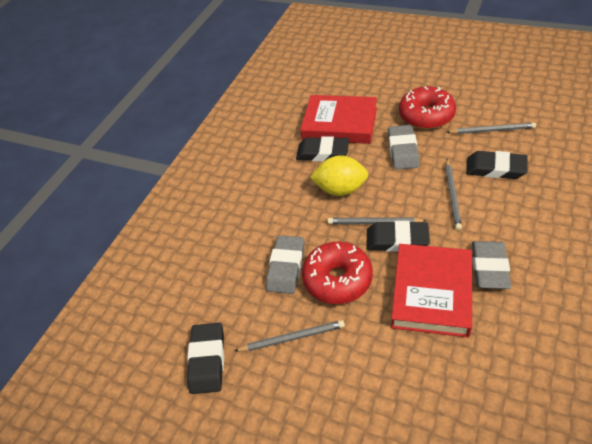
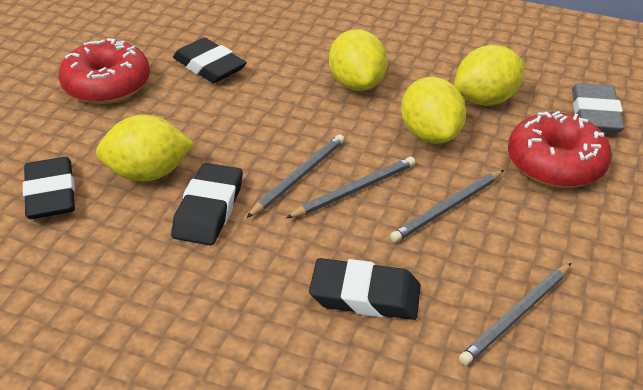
grey eraser: 3 -> 1
red book: 2 -> 0
yellow lemon: 1 -> 4

